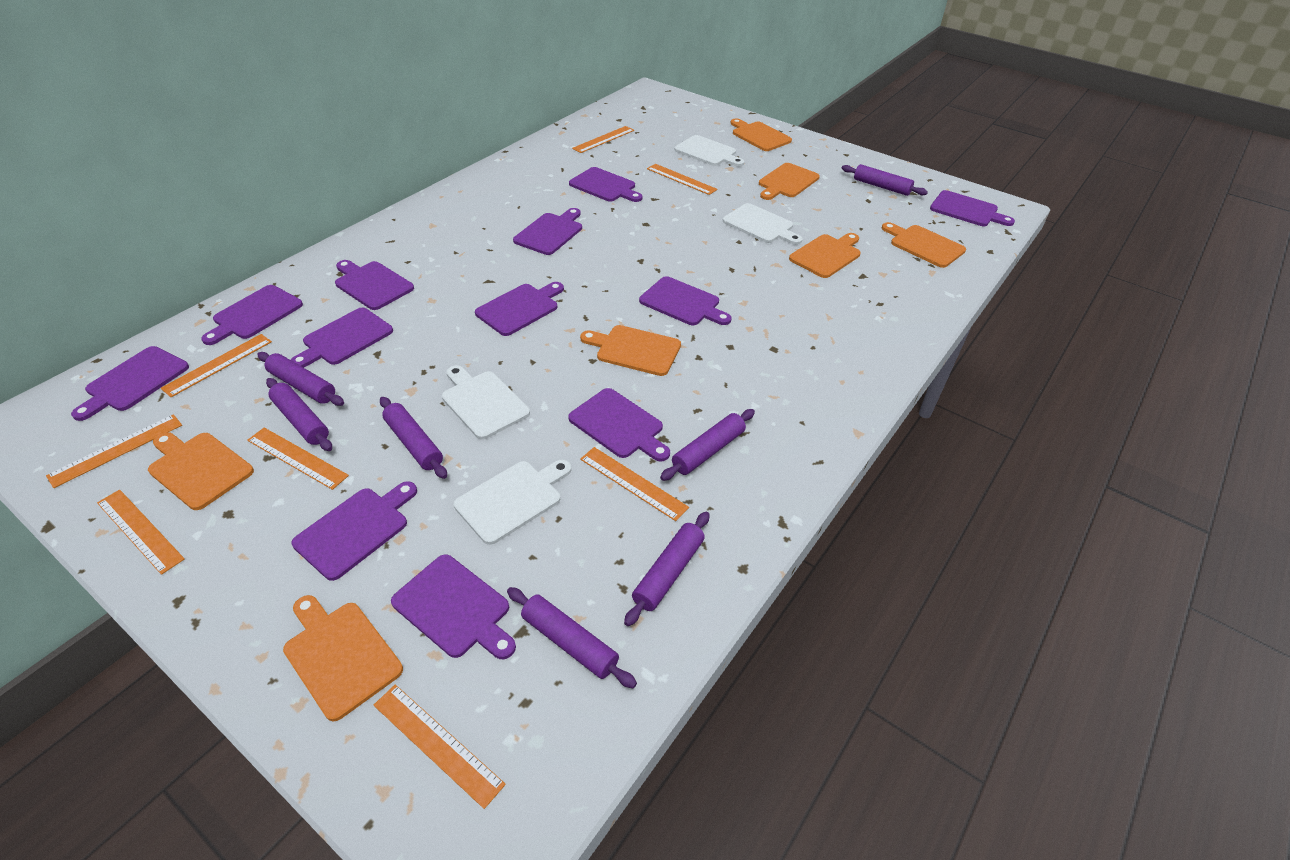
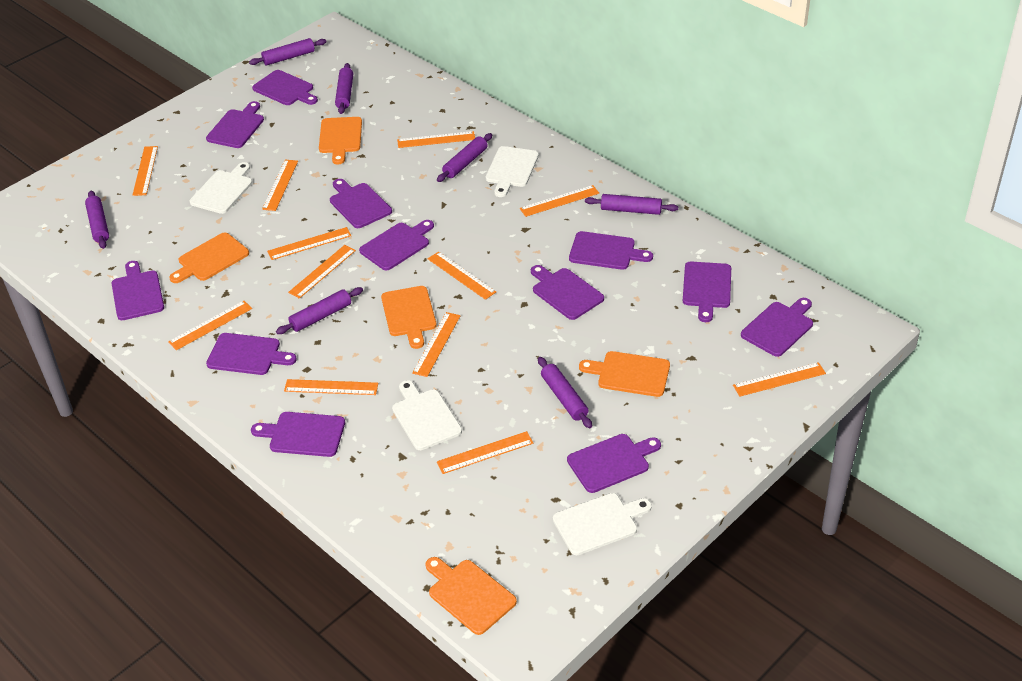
orange cutting board: 7 -> 5
orange ruler: 8 -> 12

